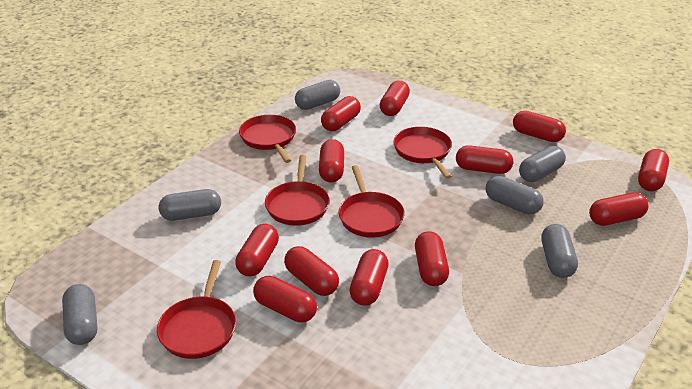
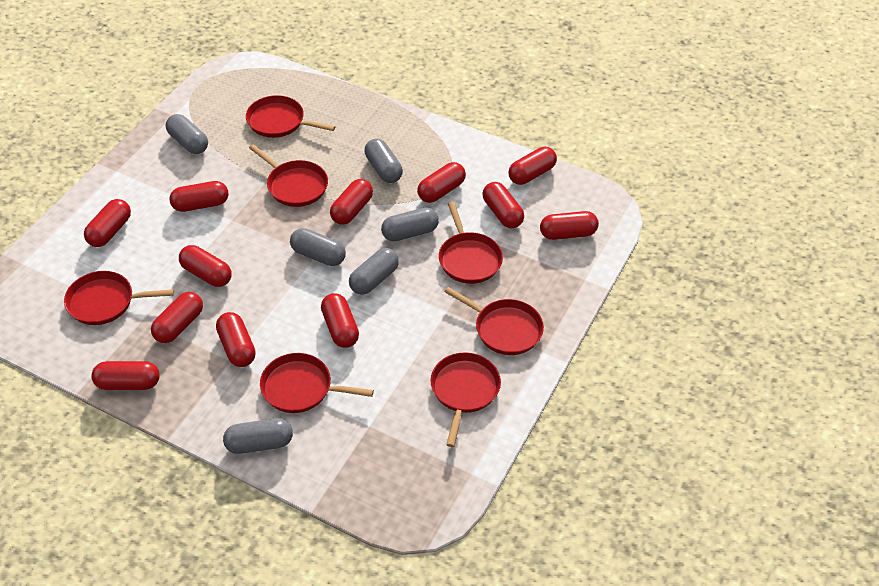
red pan: 5 -> 7

